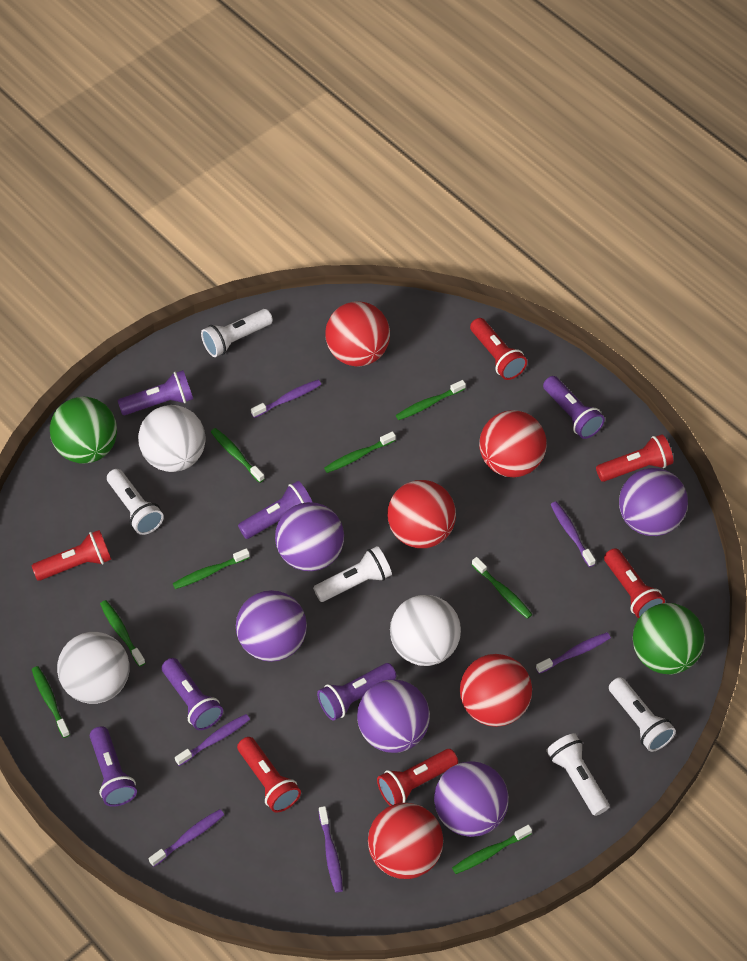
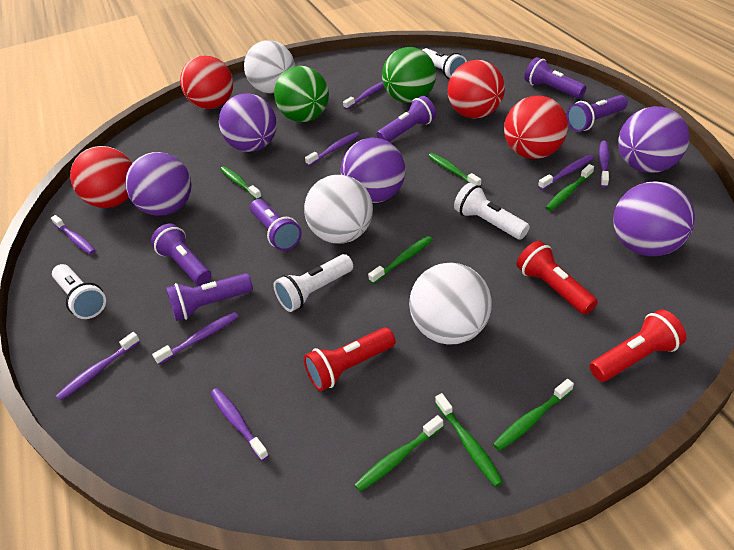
green toothbrush: 8 -> 7
purple toothbrush: 6 -> 8
red ball: 5 -> 4
red flashlight: 6 -> 3
white flashlight: 5 -> 4

